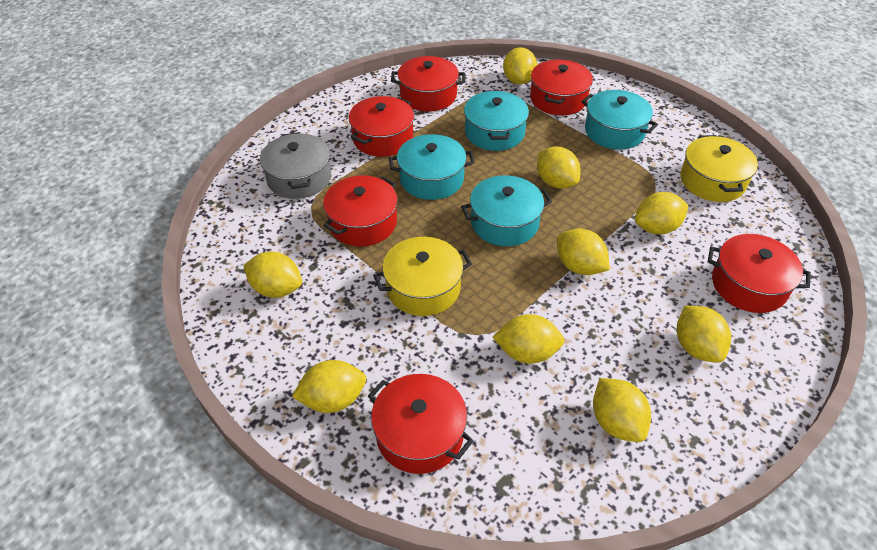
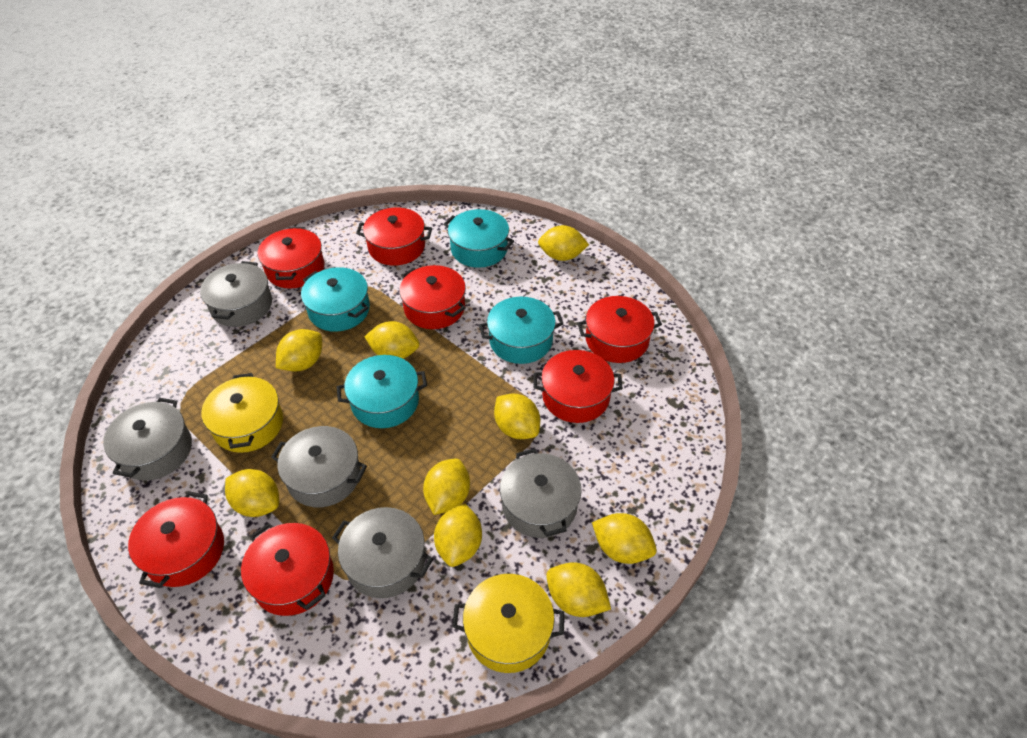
grey pot: 1 -> 5
red pot: 6 -> 7

